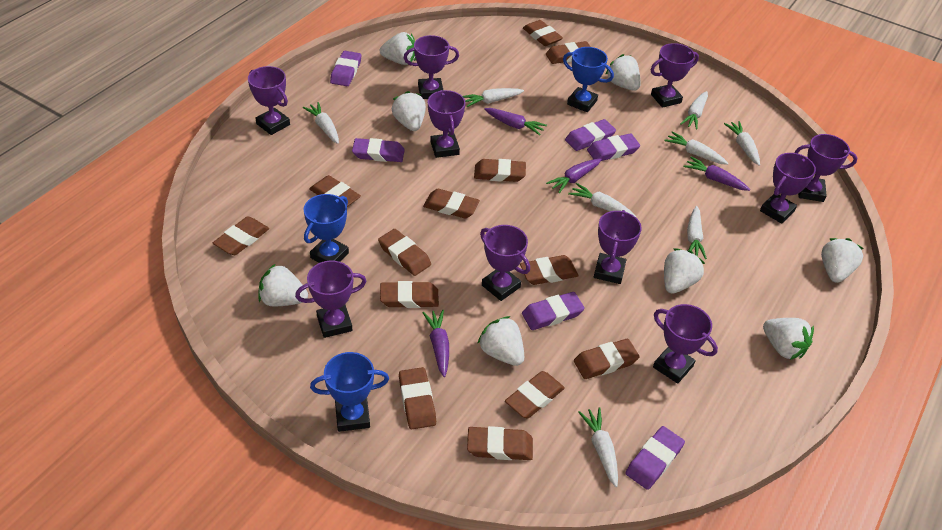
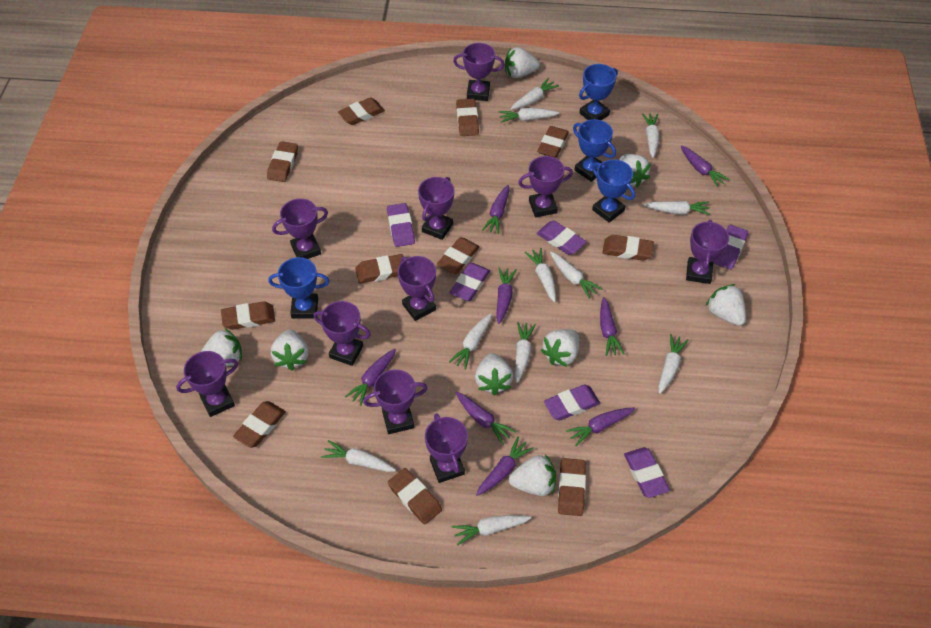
blue trophy: 3 -> 4
brown eraser: 13 -> 11
purple carrot: 4 -> 8
white carrot: 8 -> 11

